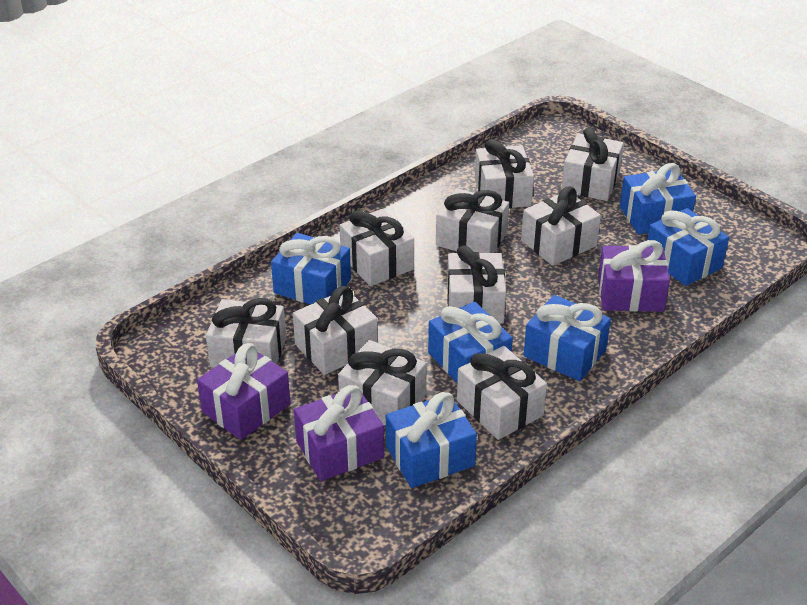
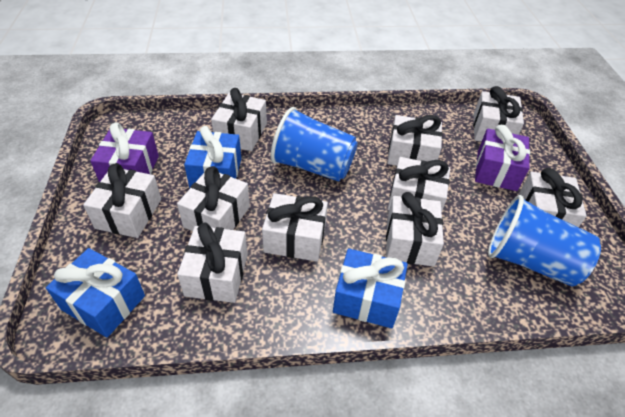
blue cup: 0 -> 2
blue gift: 6 -> 3
purple gift: 3 -> 2

